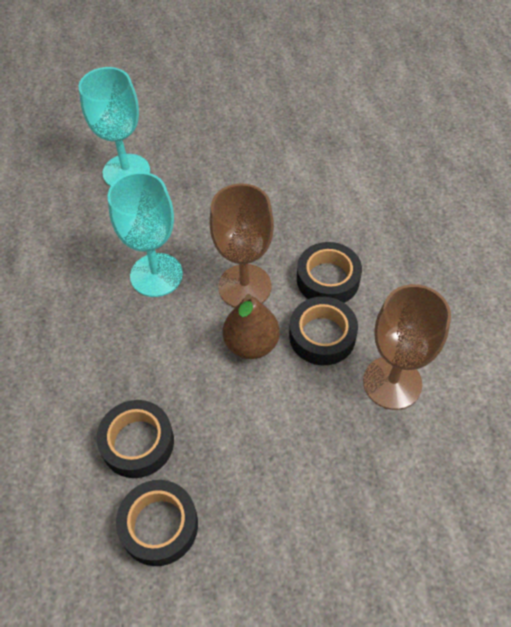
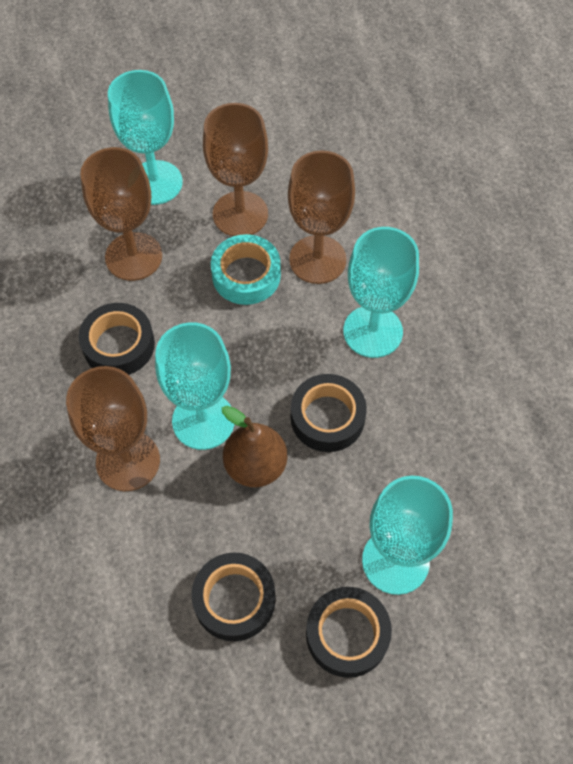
brown goblet: 2 -> 4
turquoise goblet: 2 -> 4
turquoise tape: 0 -> 1

